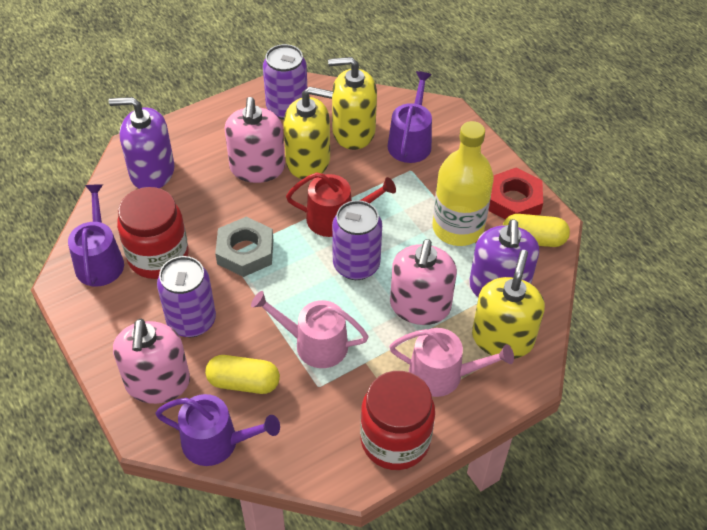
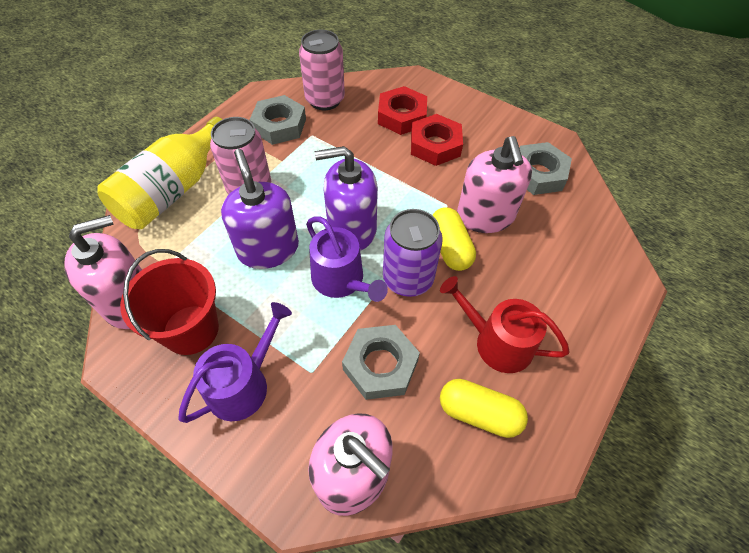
grey nut: 1 -> 3
pink can: 0 -> 2
pink watering can: 2 -> 0
purple can: 3 -> 1
purple watering can: 3 -> 2
red bucket: 0 -> 1
red jar: 2 -> 0
red nut: 1 -> 2
yellow soap dispenser: 3 -> 0

